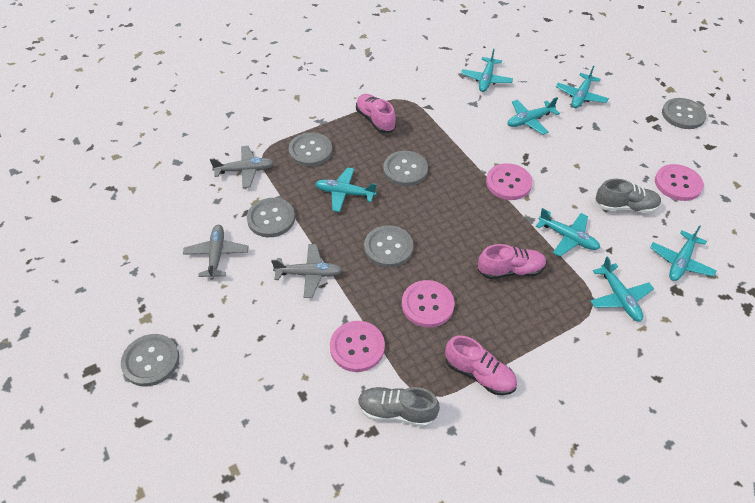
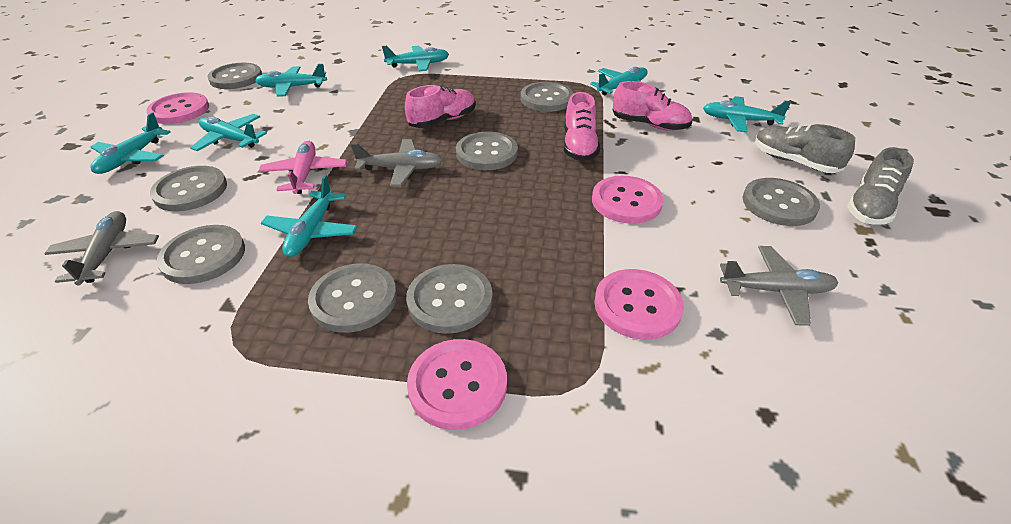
grey button: 6 -> 8
pink plane: 0 -> 1

